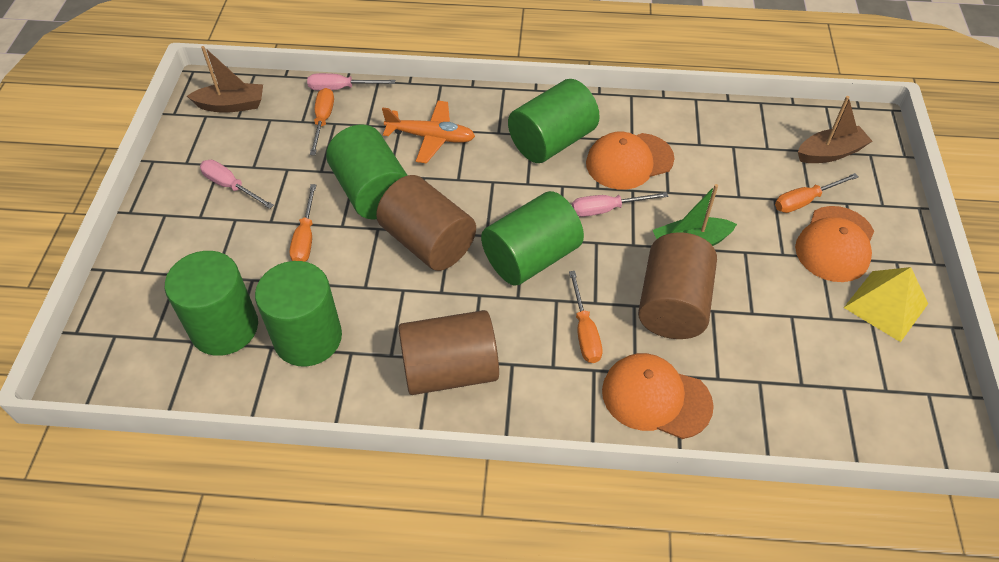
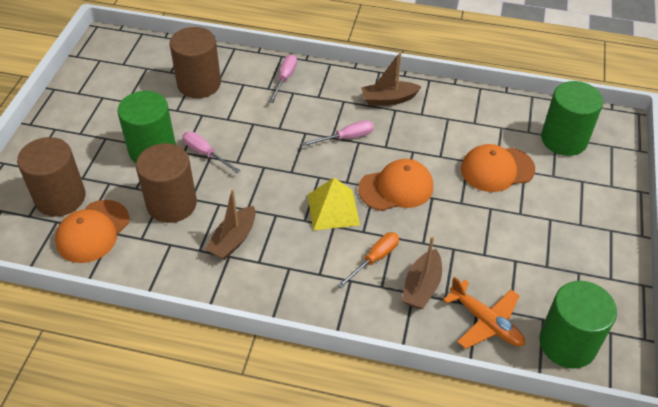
brown boat: 2 -> 3
green boat: 1 -> 0
green cylinder: 5 -> 3
orange screwdriver: 4 -> 1

